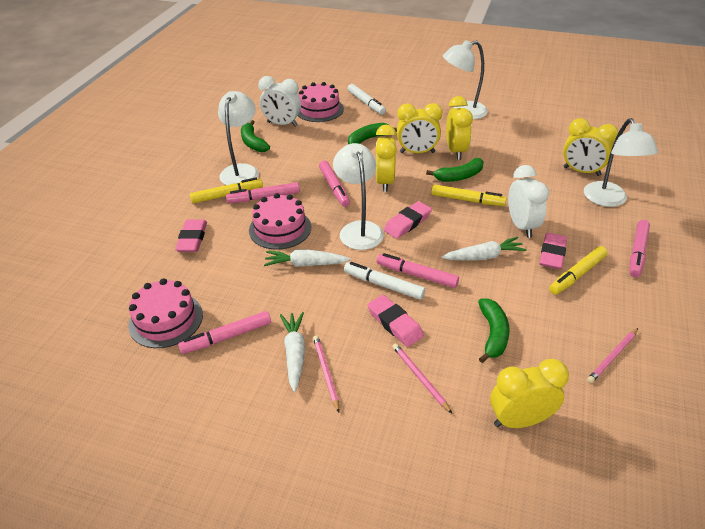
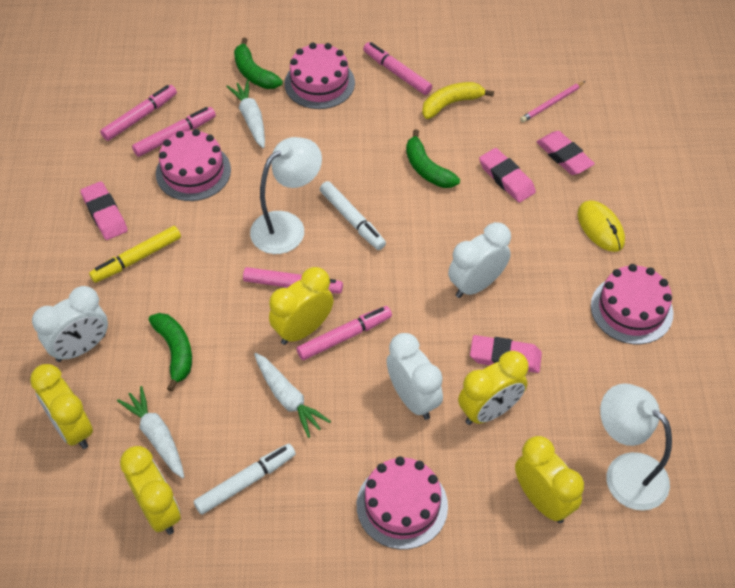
green banana: 4 -> 3
pink cake: 3 -> 4
pink pencil: 3 -> 1
white clock: 2 -> 3
white lamp: 4 -> 2
yellow banana: 0 -> 1
yellow marker: 3 -> 1
yellow mouse: 0 -> 1

